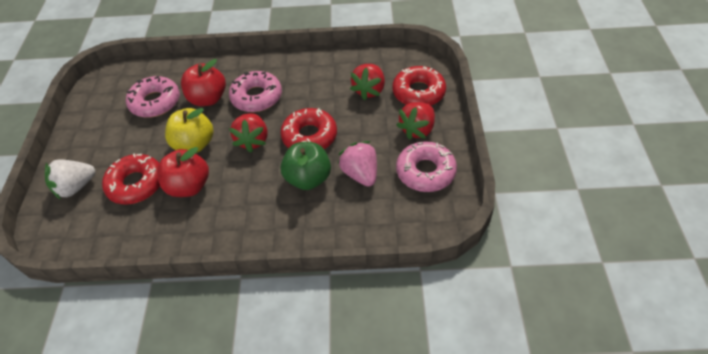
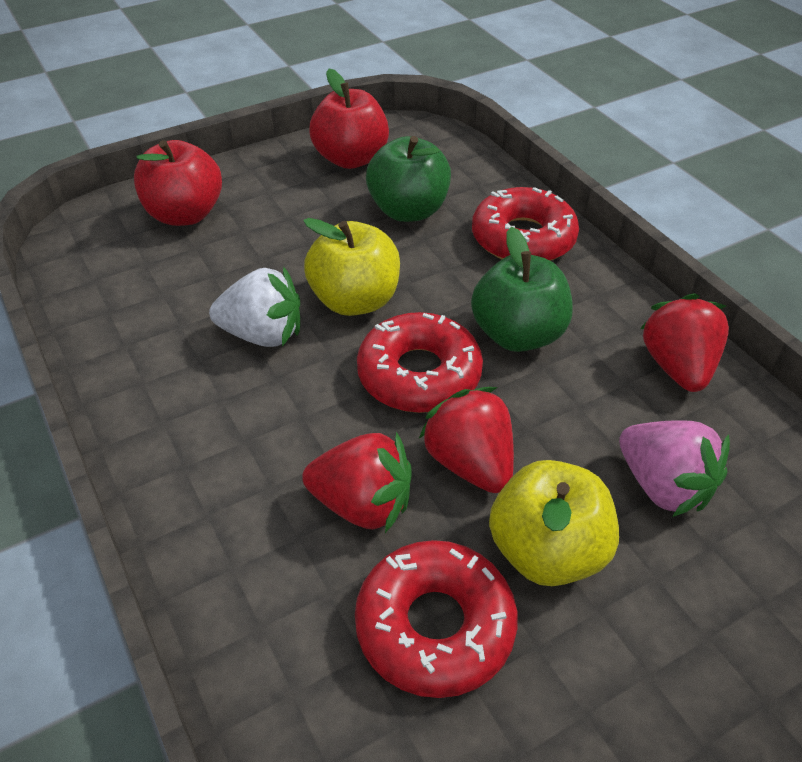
green apple: 1 -> 2
pink donut: 3 -> 0
yellow apple: 1 -> 2

